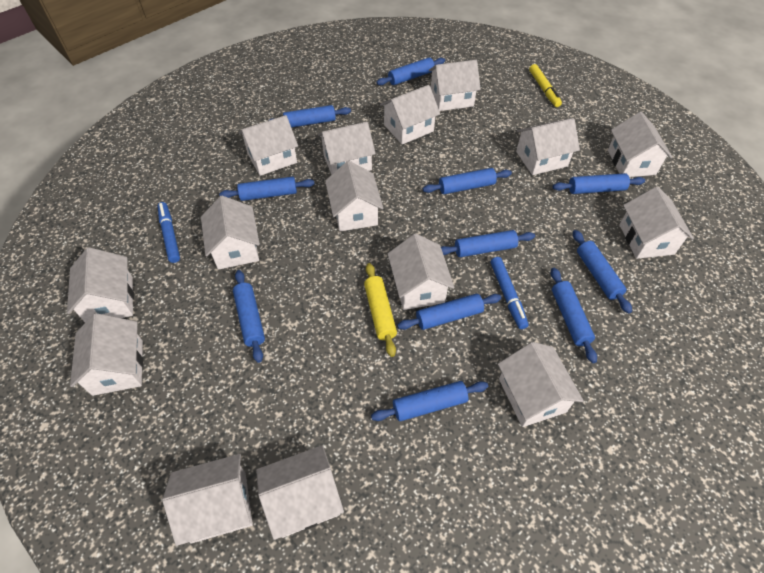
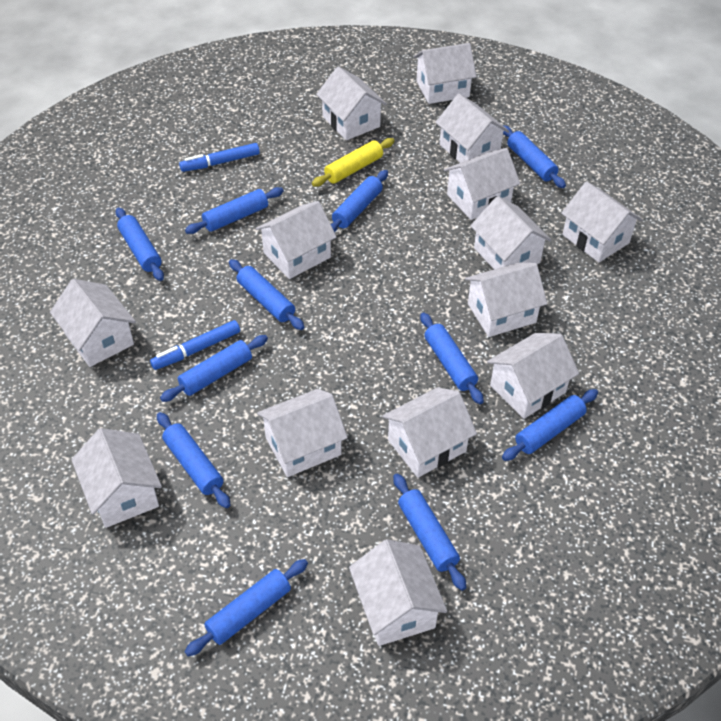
white house: 15 -> 14
yellow marker: 1 -> 0

